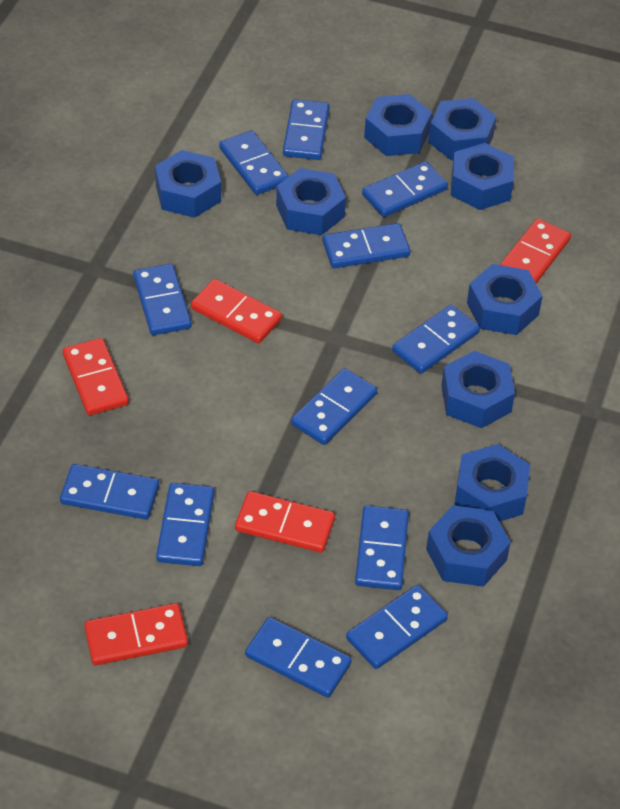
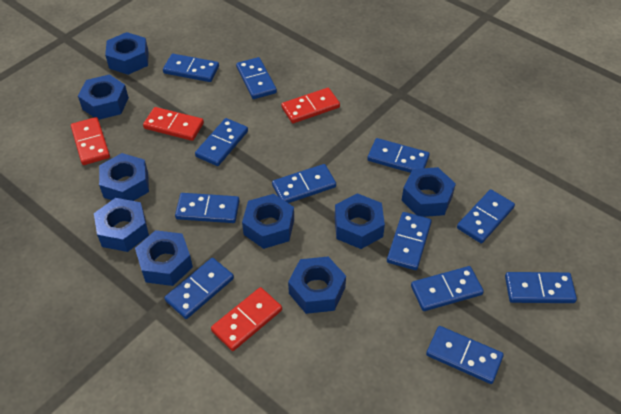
red domino: 5 -> 4

